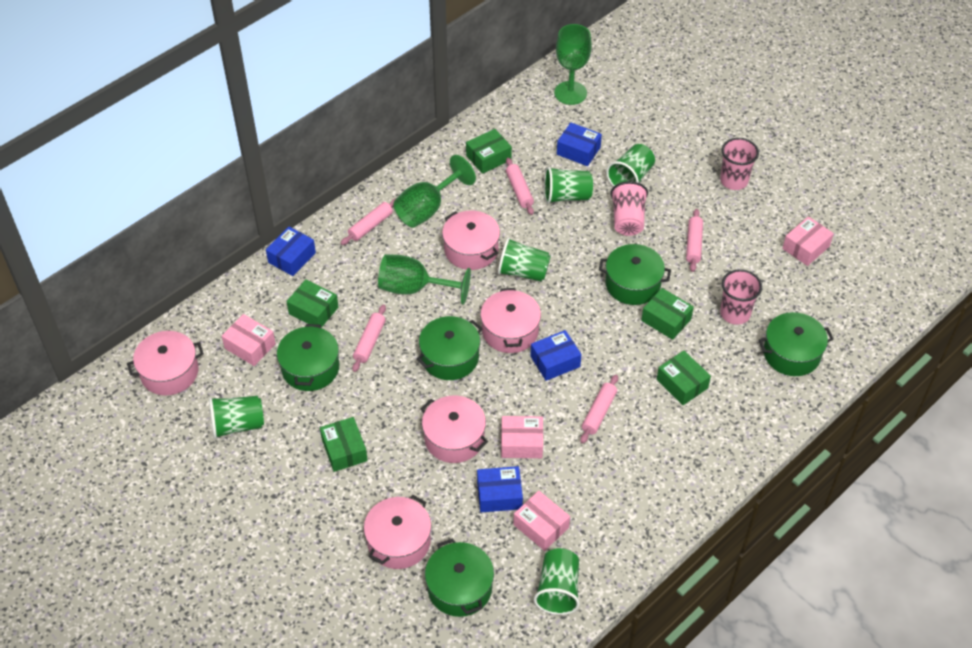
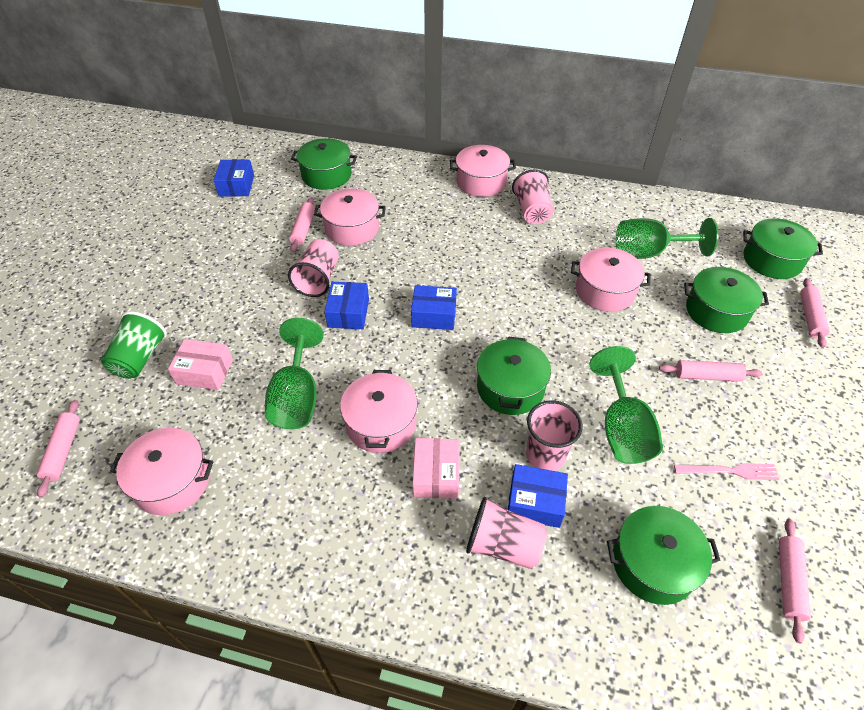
green box: 5 -> 0
green cup: 5 -> 1
pink box: 4 -> 2
pink cup: 3 -> 4
pink fork: 0 -> 1

